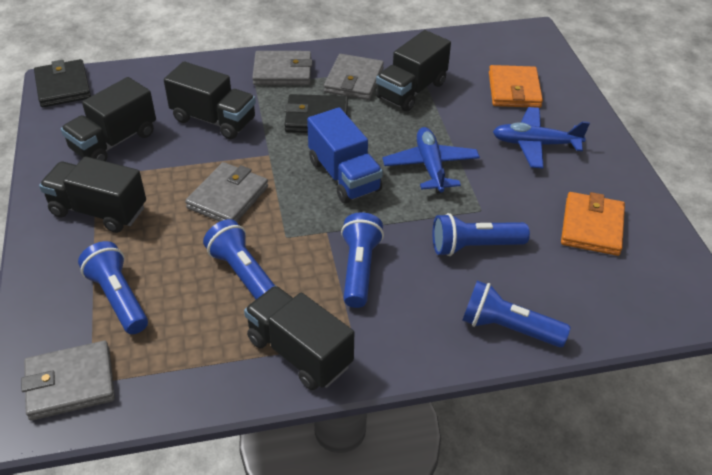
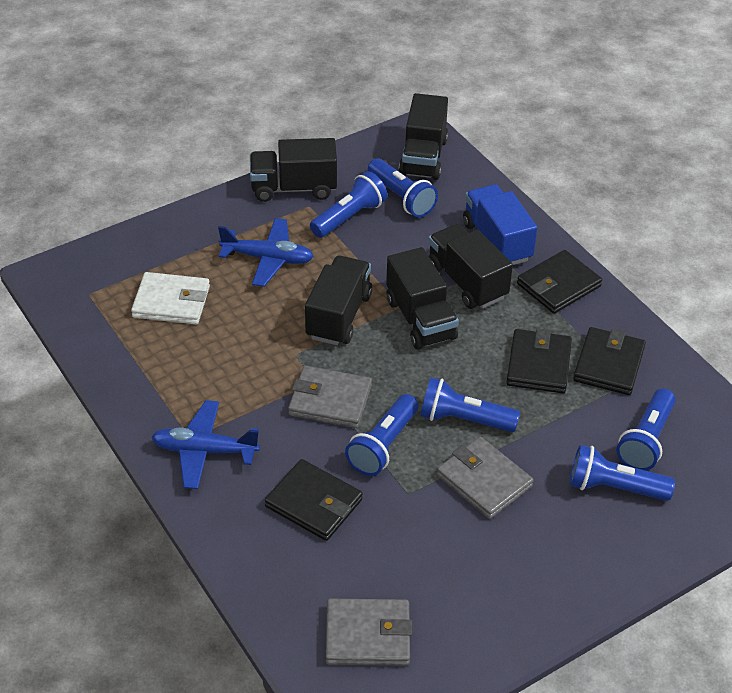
black wallet: 2 -> 4
blue flashlight: 5 -> 6
grey wallet: 4 -> 3
orange wallet: 2 -> 0
white wallet: 0 -> 1

